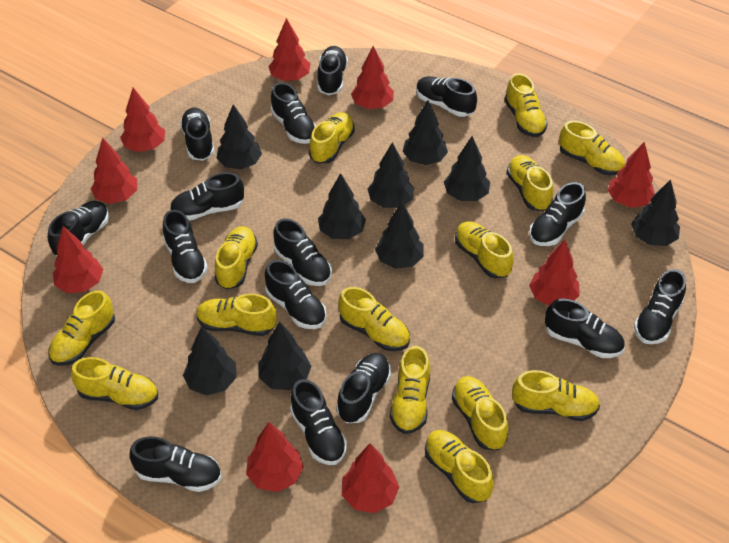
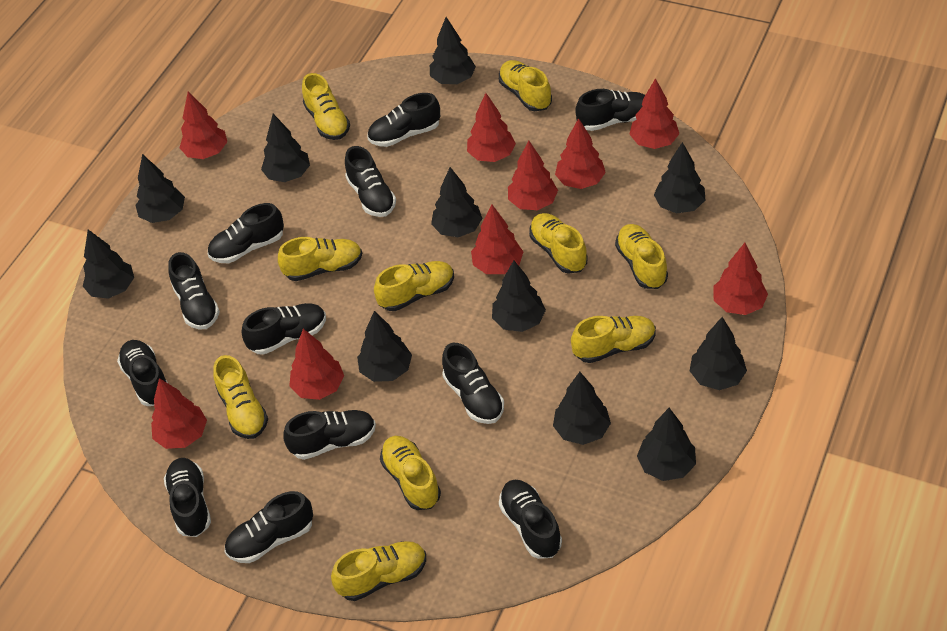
black shoe: 15 -> 12
black tree: 9 -> 11
yellow shoe: 14 -> 10

